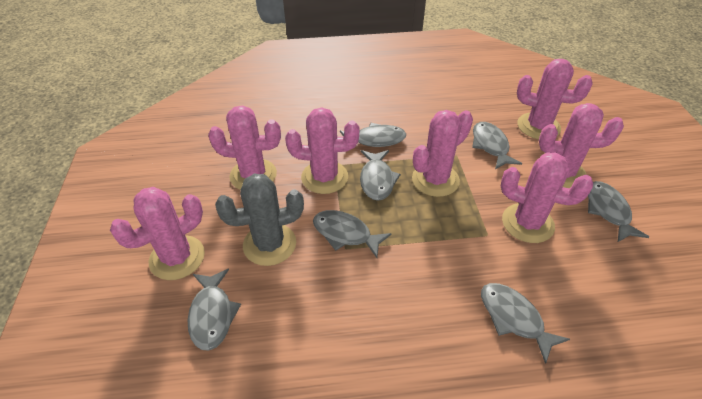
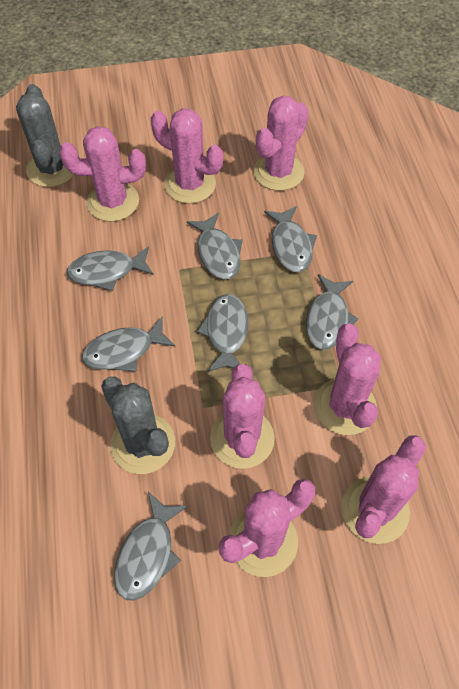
grey cactus: 1 -> 2

